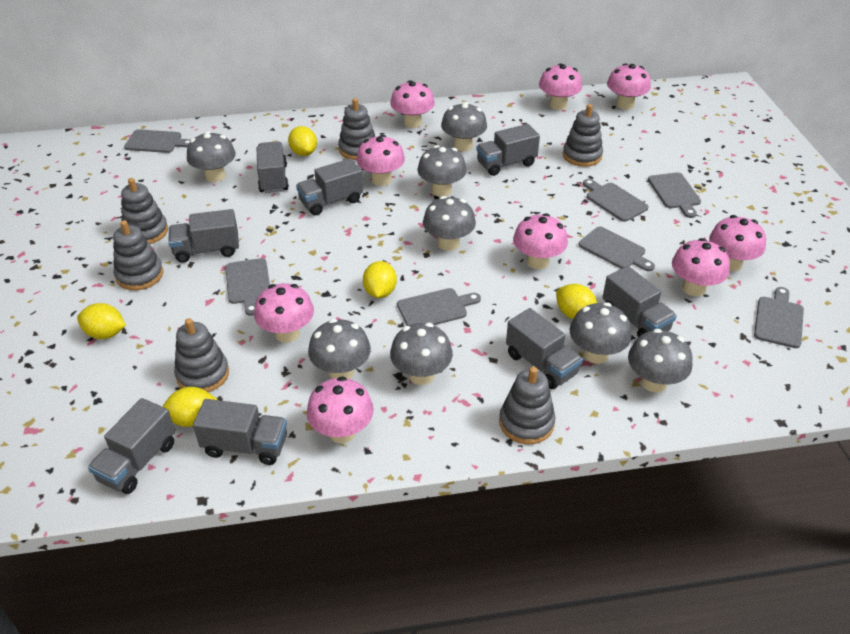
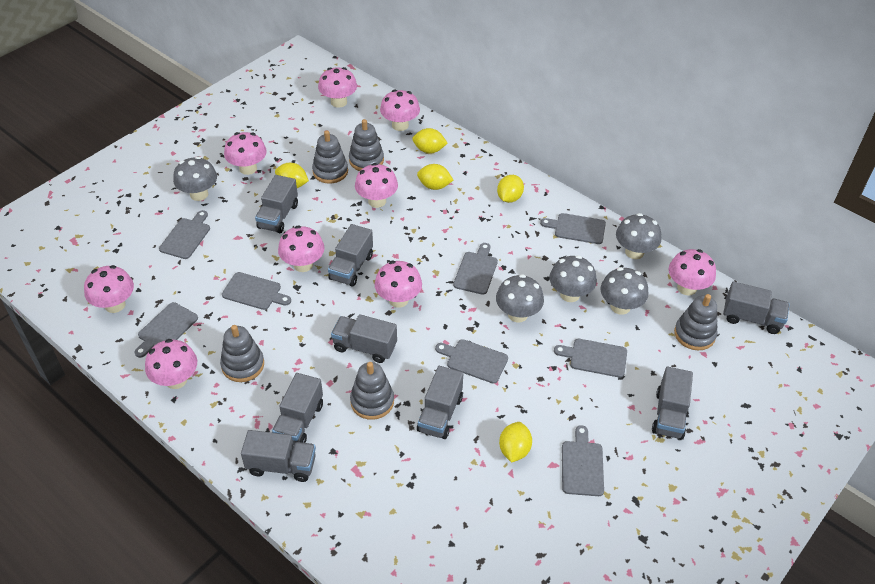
grey cutting board: 7 -> 8
grey mushroom: 8 -> 5
grey stacking toy: 6 -> 5

